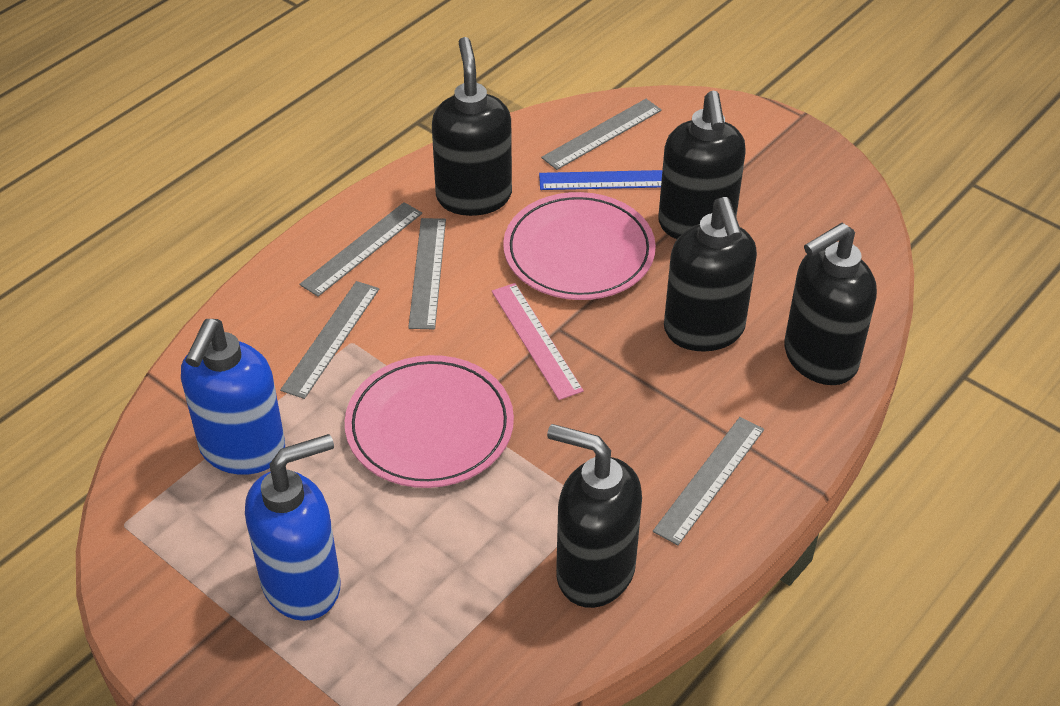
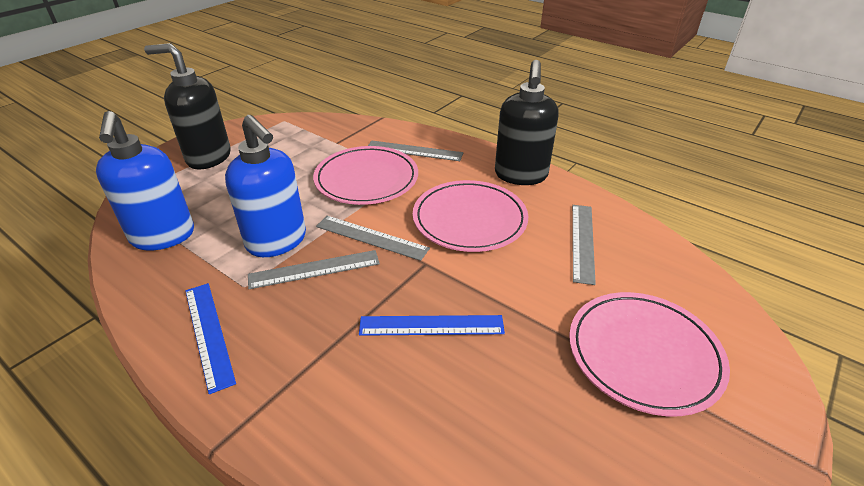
black soap dispenser: 5 -> 2
blue ruler: 1 -> 2
grey ruler: 5 -> 4
pink plate: 2 -> 3
pink ruler: 1 -> 0

